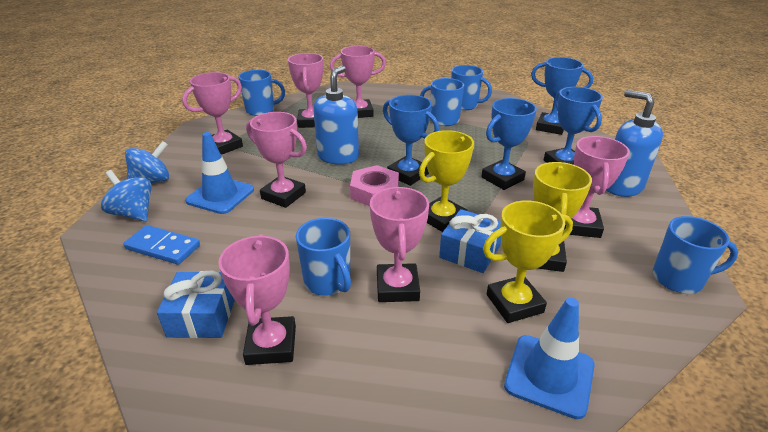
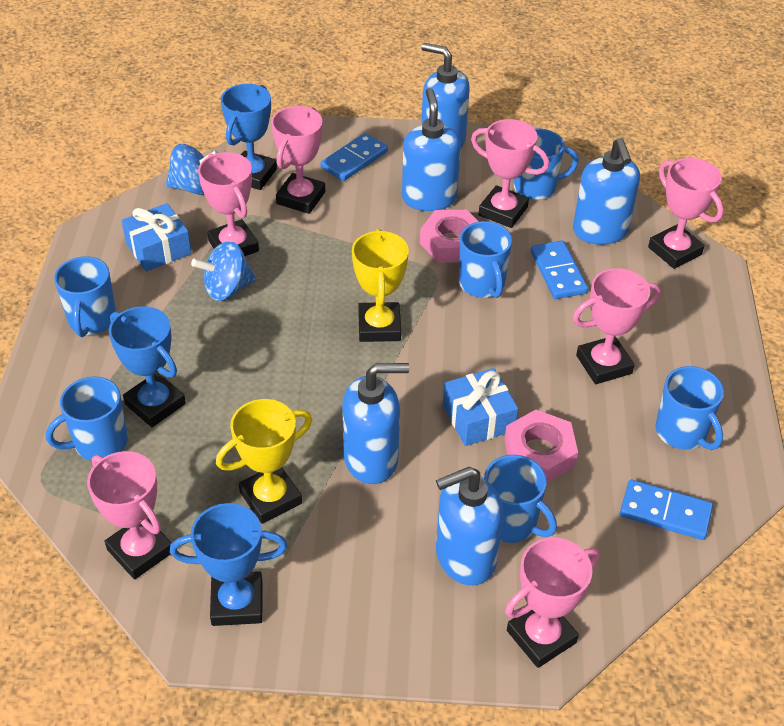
blue domino: 1 -> 3
blue mug: 5 -> 6
blue soap dispenser: 2 -> 5
blue traffic cone: 2 -> 0
blue trophy: 4 -> 3
pink nut: 1 -> 2
yellow trophy: 3 -> 2

